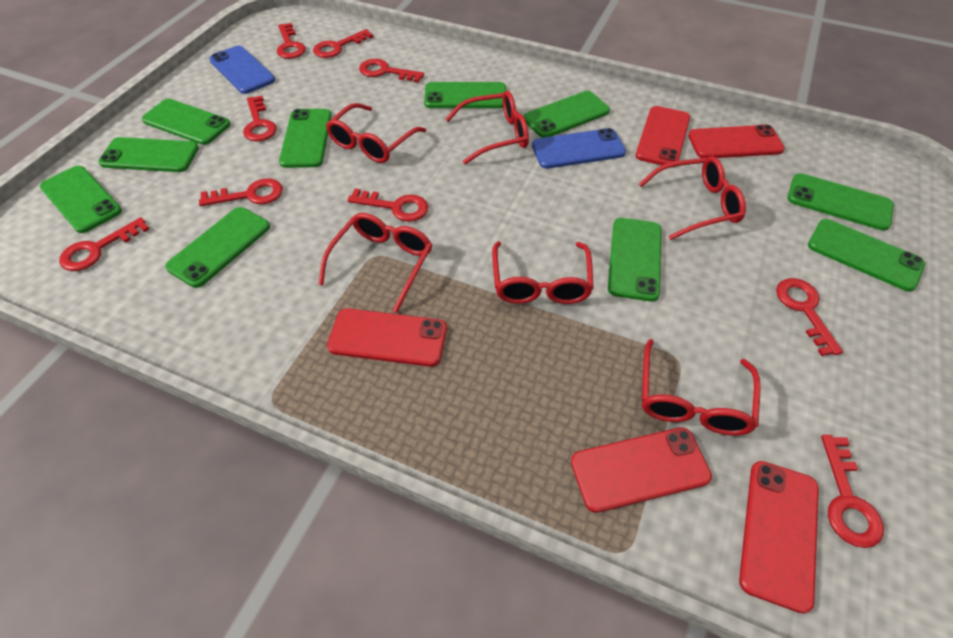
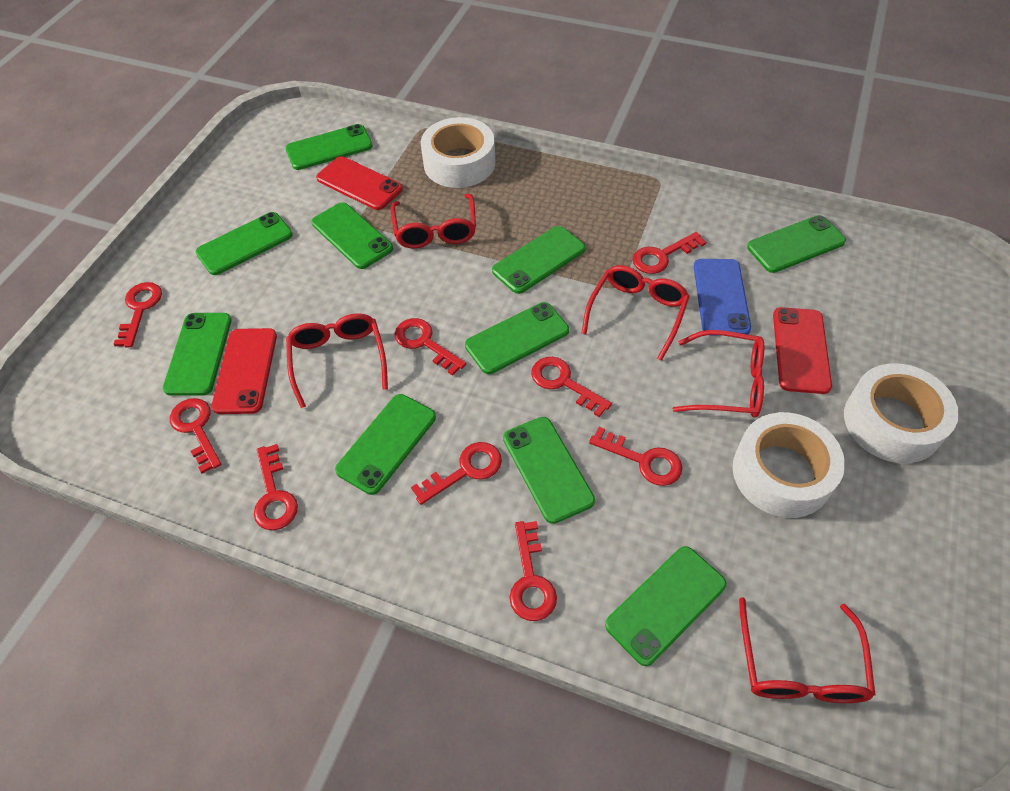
blue phone: 2 -> 1
red glasses: 6 -> 5
red phone: 5 -> 3
white tape: 0 -> 3

